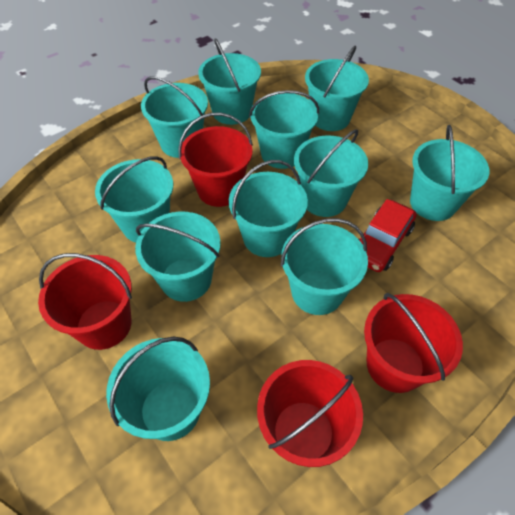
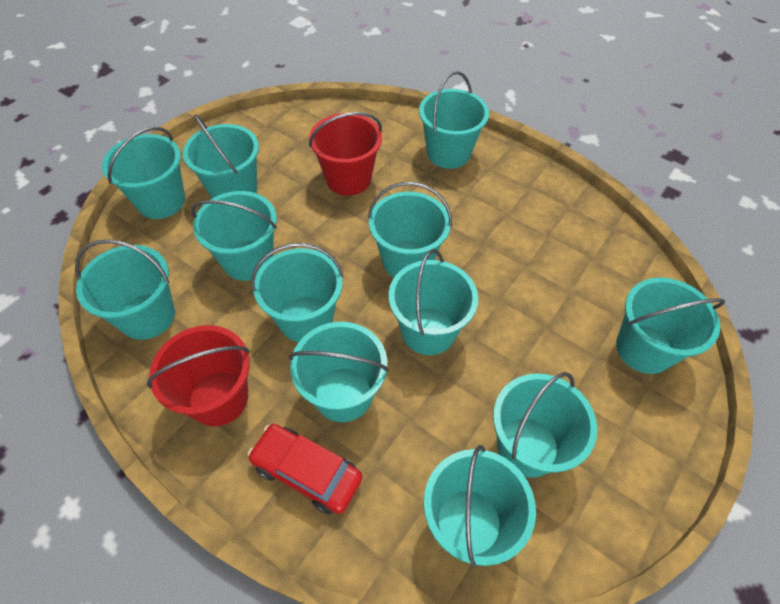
red bucket: 4 -> 2
turquoise bucket: 11 -> 12

